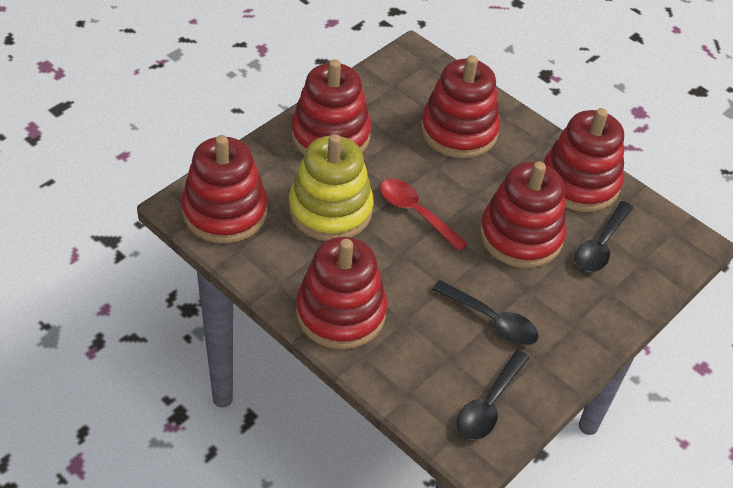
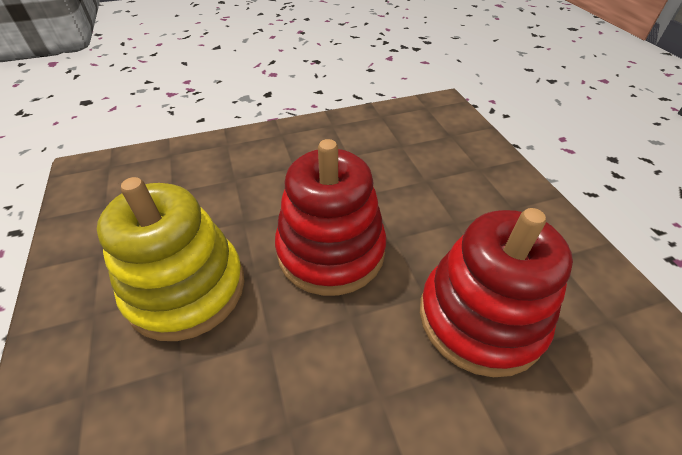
black spoon: 3 -> 0
red spoon: 1 -> 0
red stacking toy: 6 -> 2

